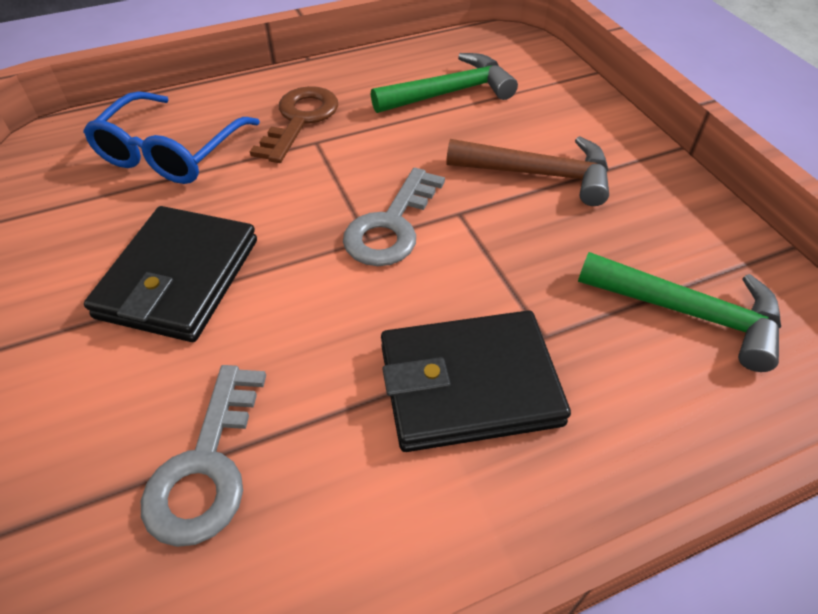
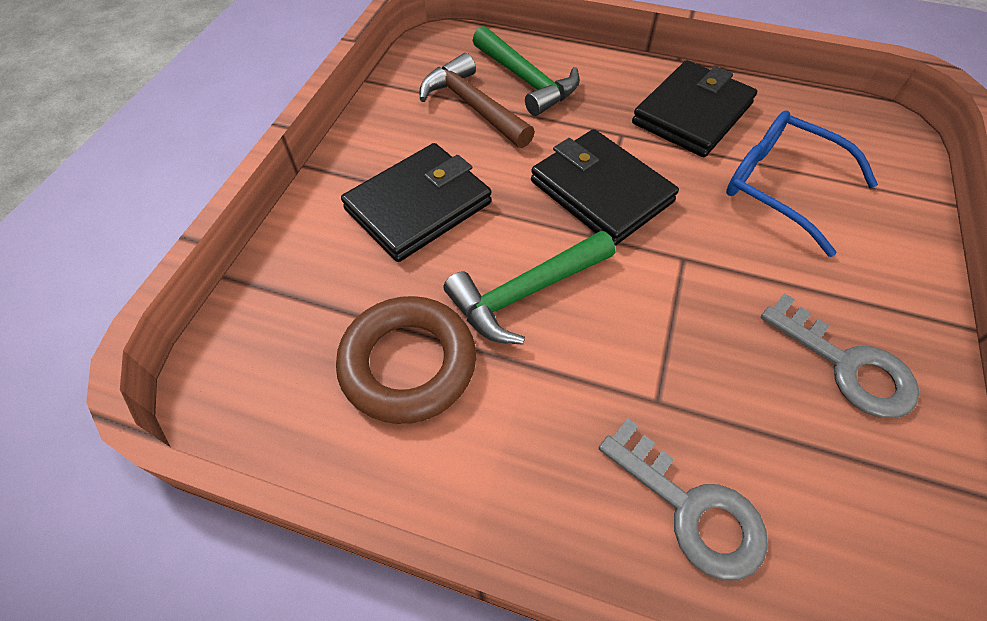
black wallet: 2 -> 3
brown key: 1 -> 0
brown ring: 0 -> 1

